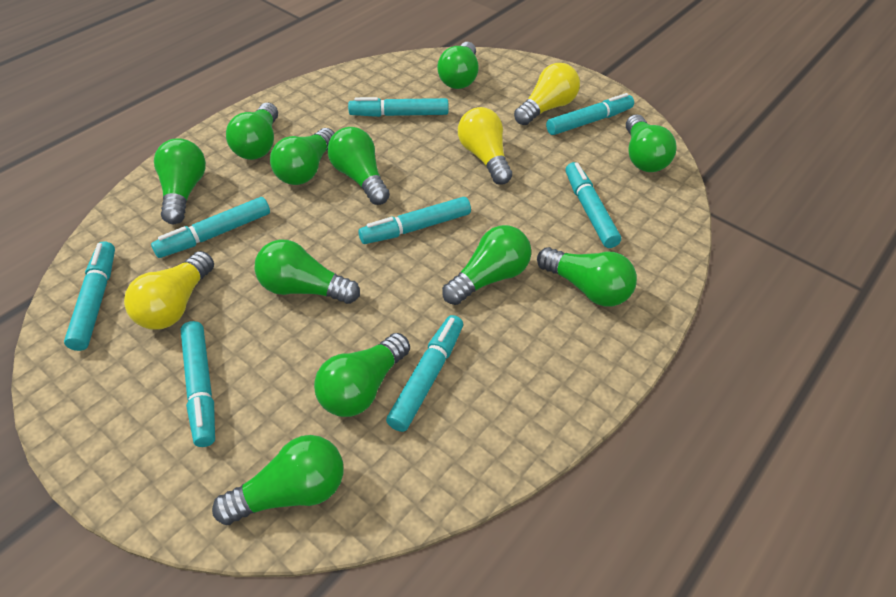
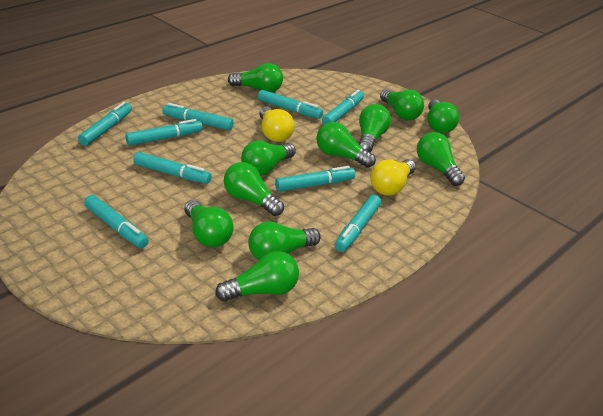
turquoise marker: 8 -> 9
yellow light bulb: 3 -> 2

